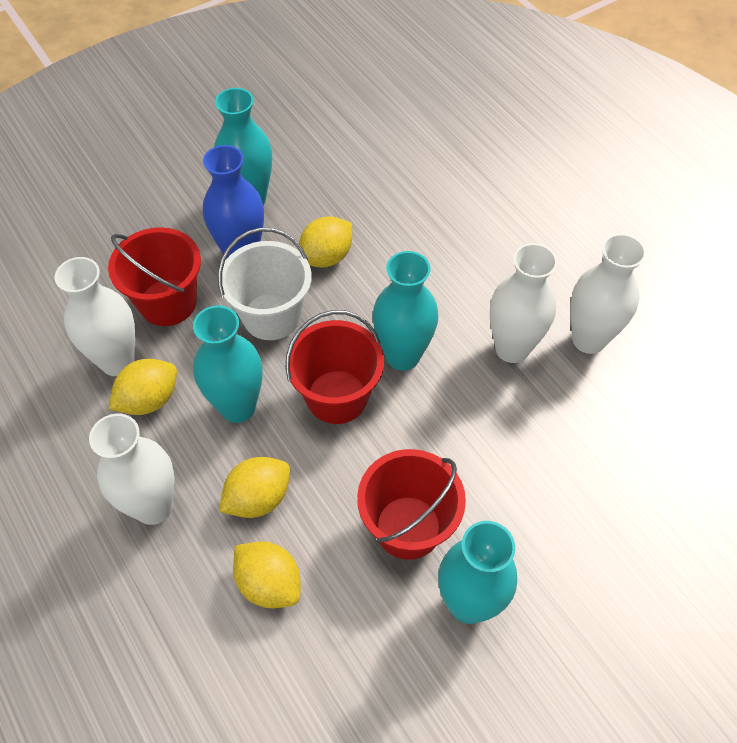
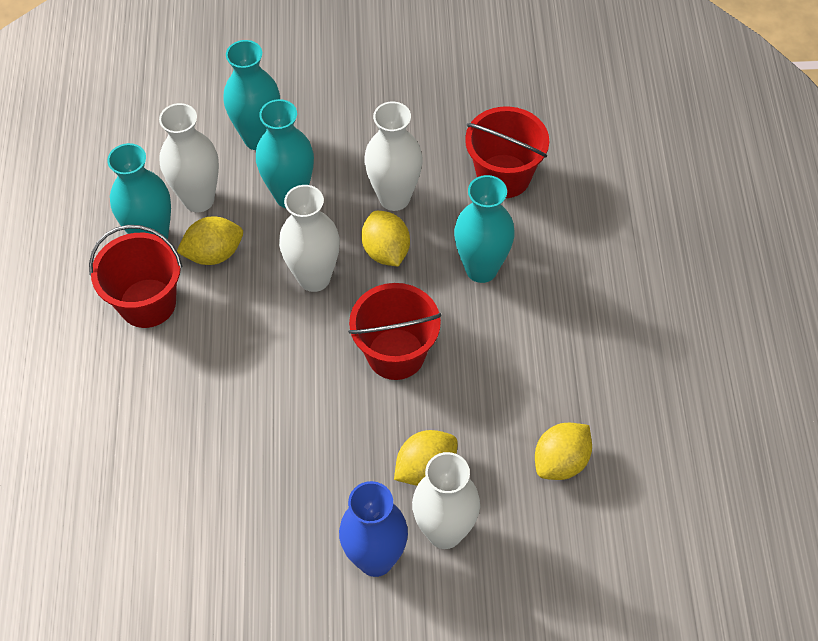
white bucket: 1 -> 0

